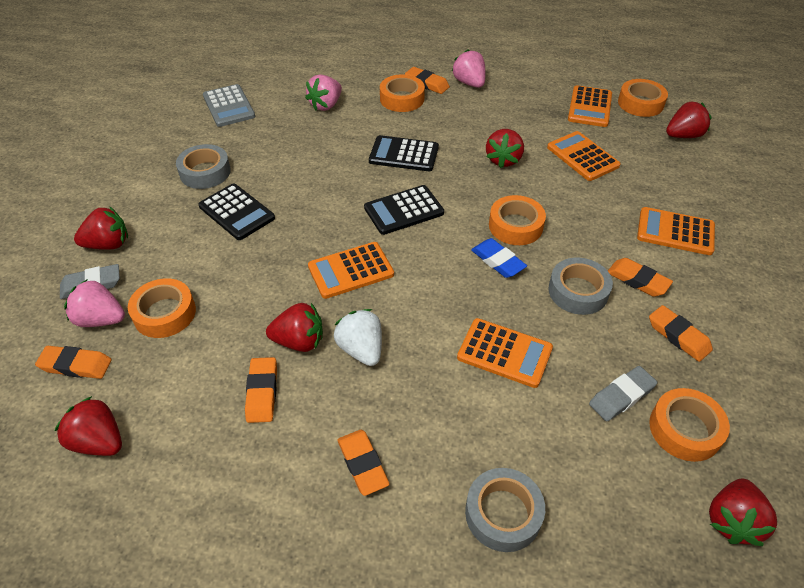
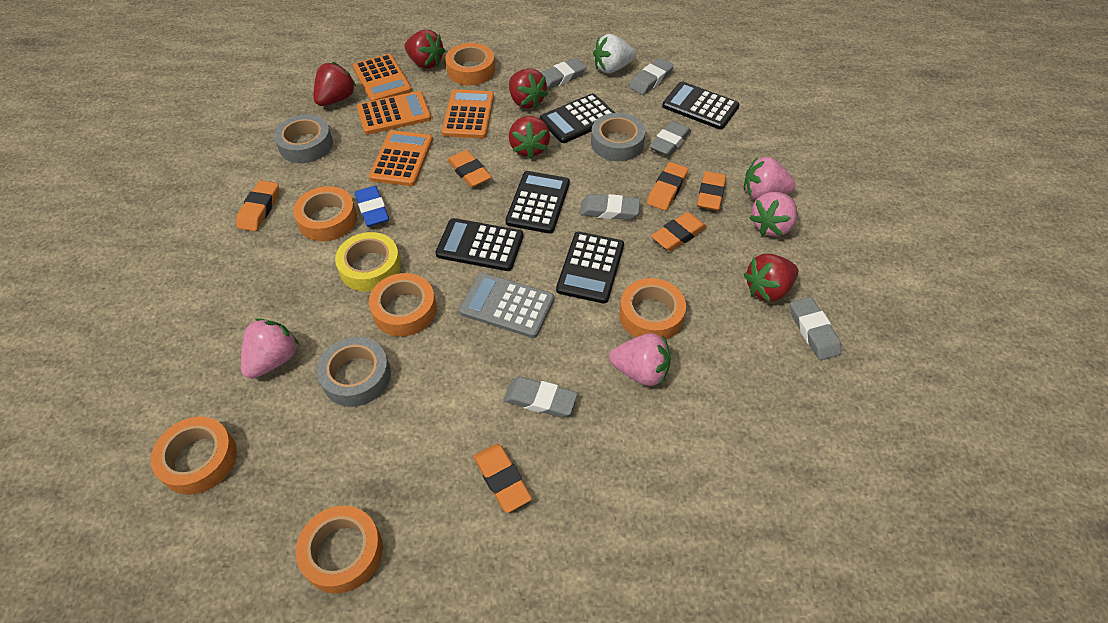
black calculator: 3 -> 5
grey eraser: 2 -> 6
orange calculator: 5 -> 4
orange tape: 5 -> 6
pink strawberry: 3 -> 4
red strawberry: 6 -> 5
yellow tape: 0 -> 1

